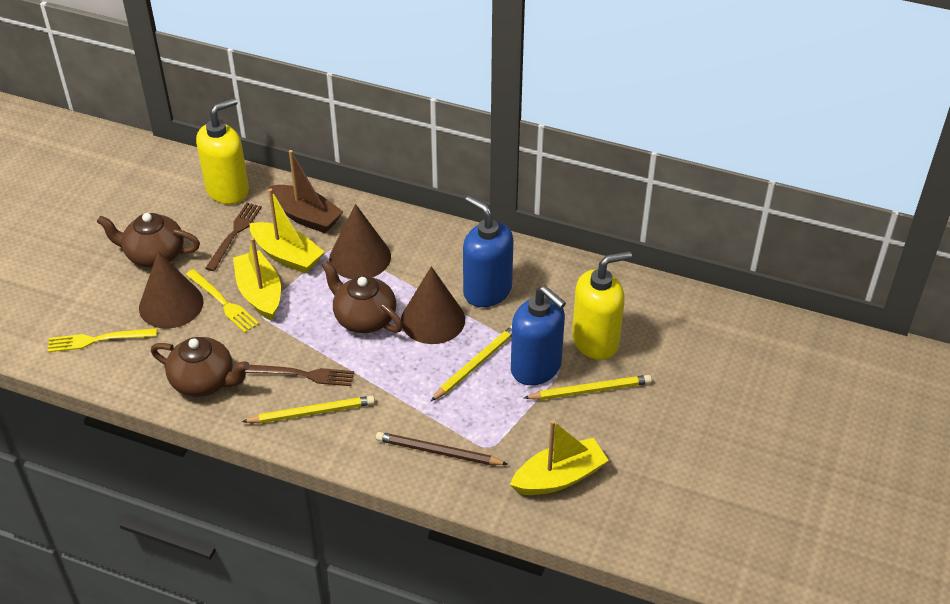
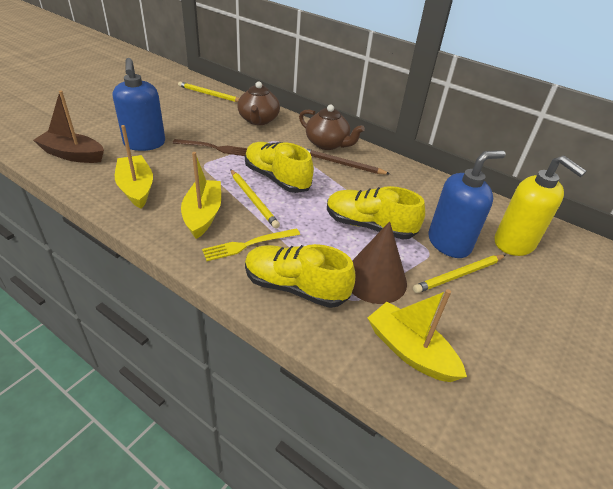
brown cone: 3 -> 1
brown fork: 2 -> 1
brown teapot: 3 -> 2
yellow fork: 2 -> 1
yellow shoe: 0 -> 3
yellow soap dispenser: 2 -> 1

